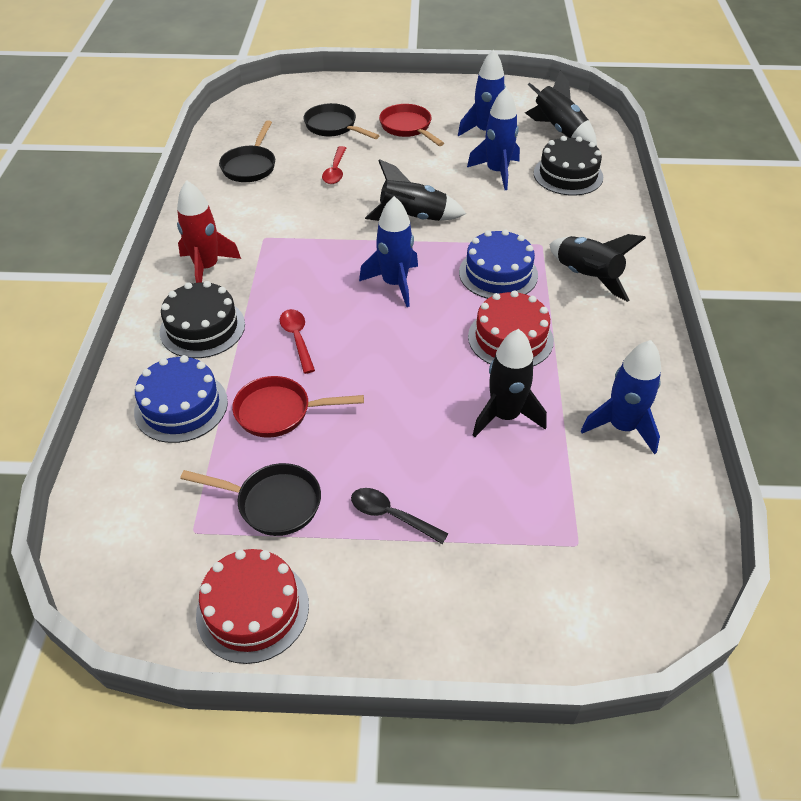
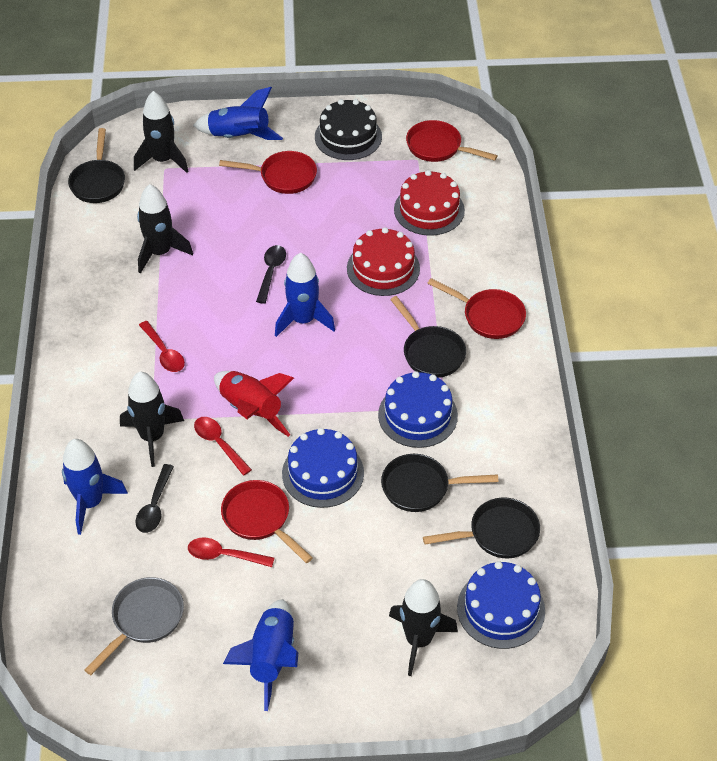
black cake: 2 -> 1
black pan: 3 -> 4
black spoon: 1 -> 2
blue cake: 2 -> 3
grey pan: 0 -> 1
red pan: 2 -> 4
red spoon: 2 -> 3

